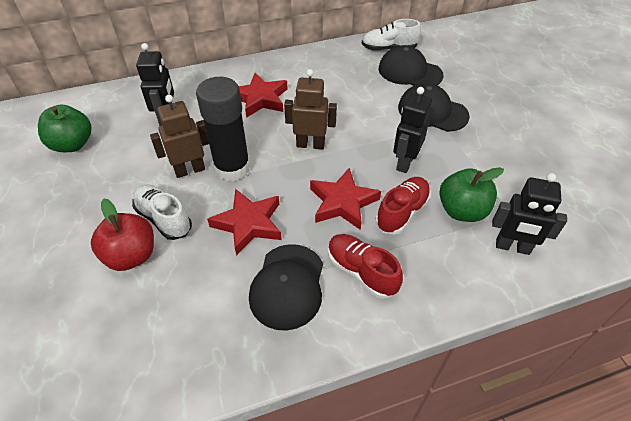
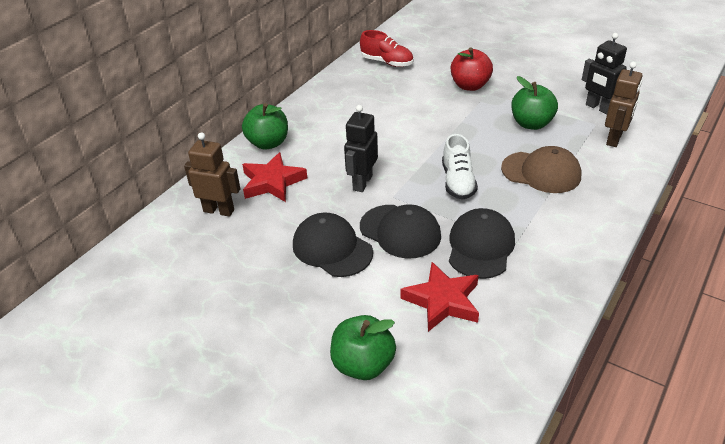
black glue stick: 1 -> 0
black robot: 3 -> 2
brown cap: 0 -> 1
green apple: 2 -> 3
red shoe: 2 -> 1
red star: 3 -> 2
white shoe: 2 -> 1

